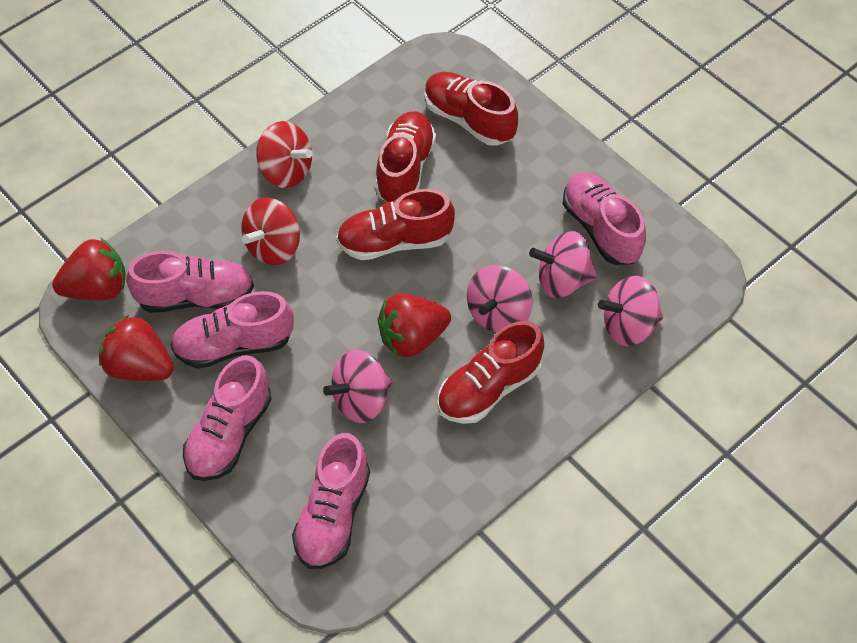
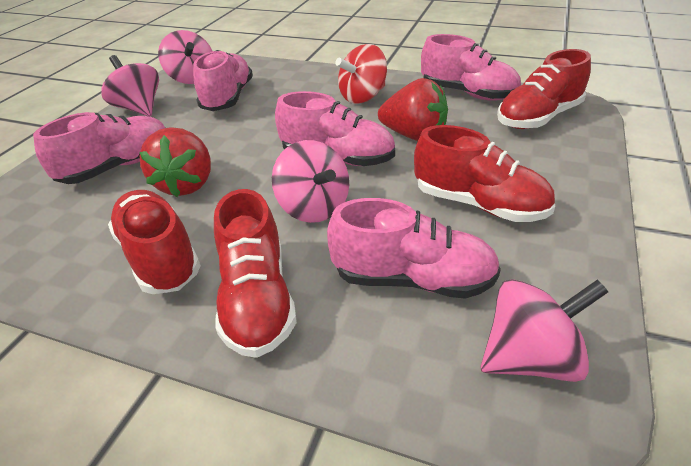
red spinning top: 2 -> 1
red strawberry: 3 -> 2

